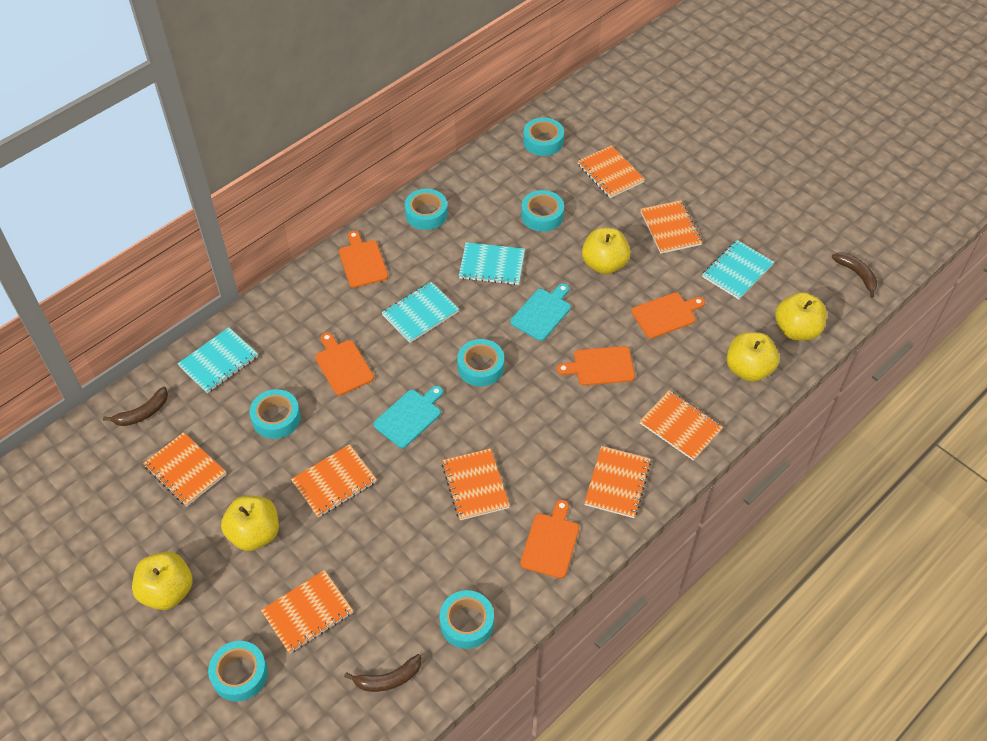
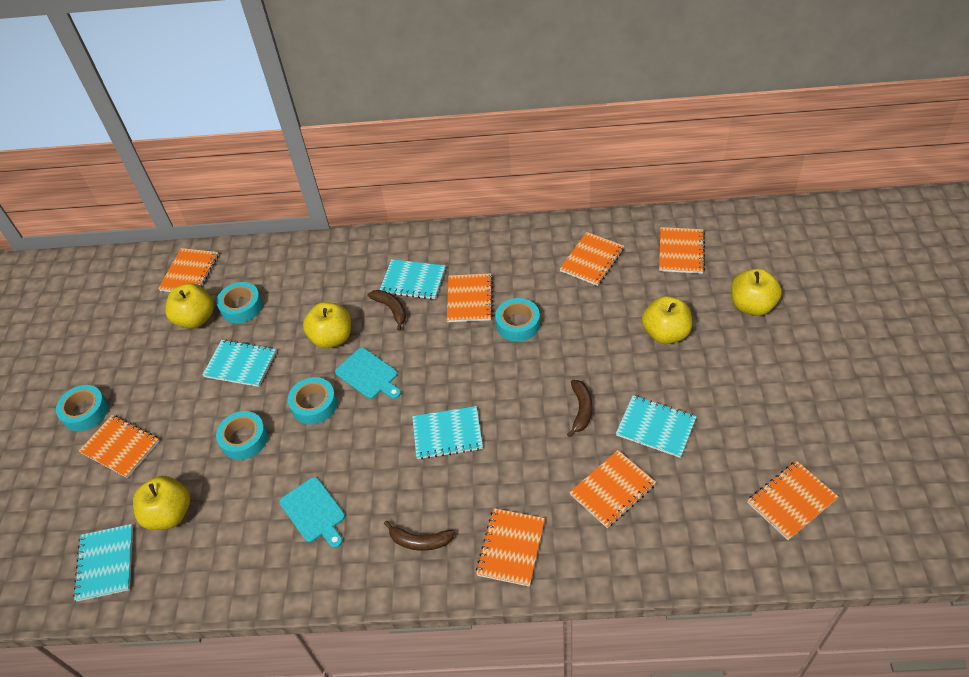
orange cutting board: 5 -> 0
turquoise notebook: 4 -> 5
turquoise tape: 7 -> 5

